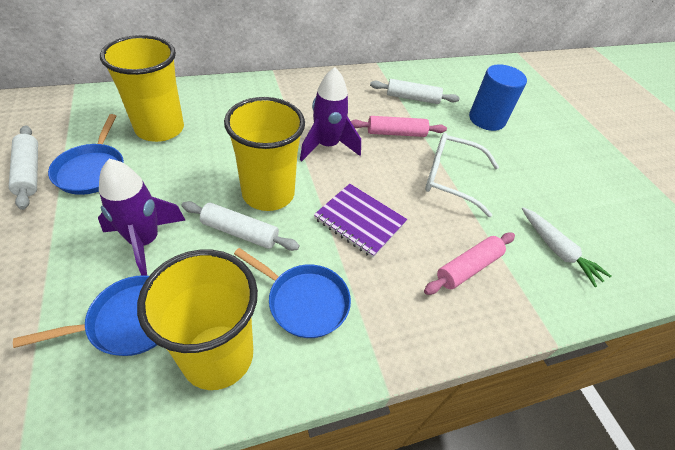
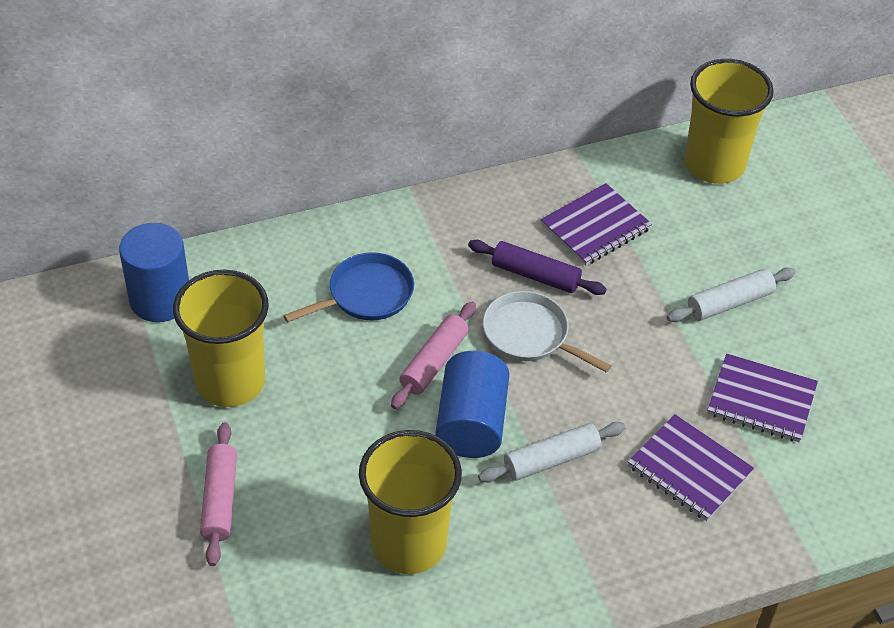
blue cylinder: 1 -> 2
blue pan: 3 -> 1
purple notebook: 1 -> 3
purple rocket: 2 -> 0
purple rolling pin: 0 -> 1
white carrot: 1 -> 0
white glasses: 1 -> 0
white pan: 0 -> 1
white rolling pin: 3 -> 2

